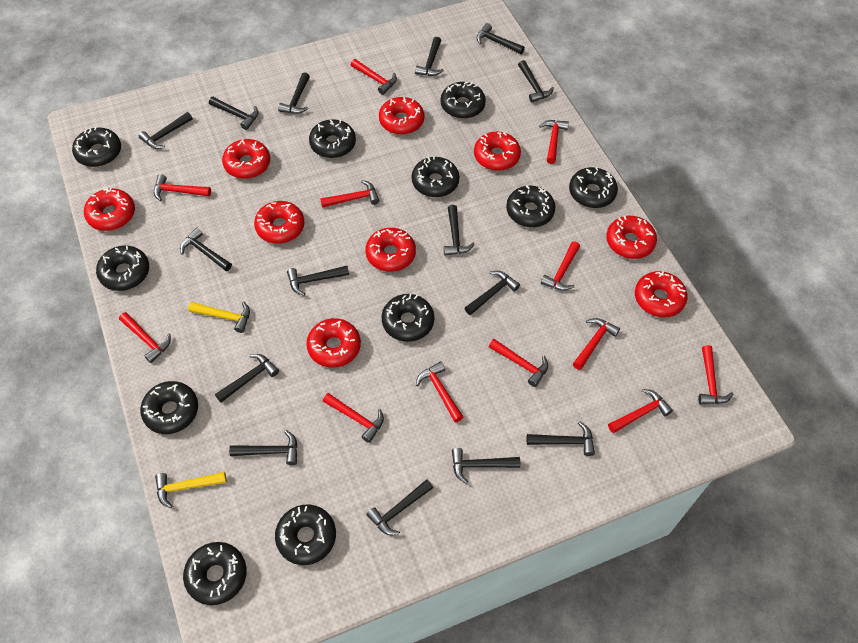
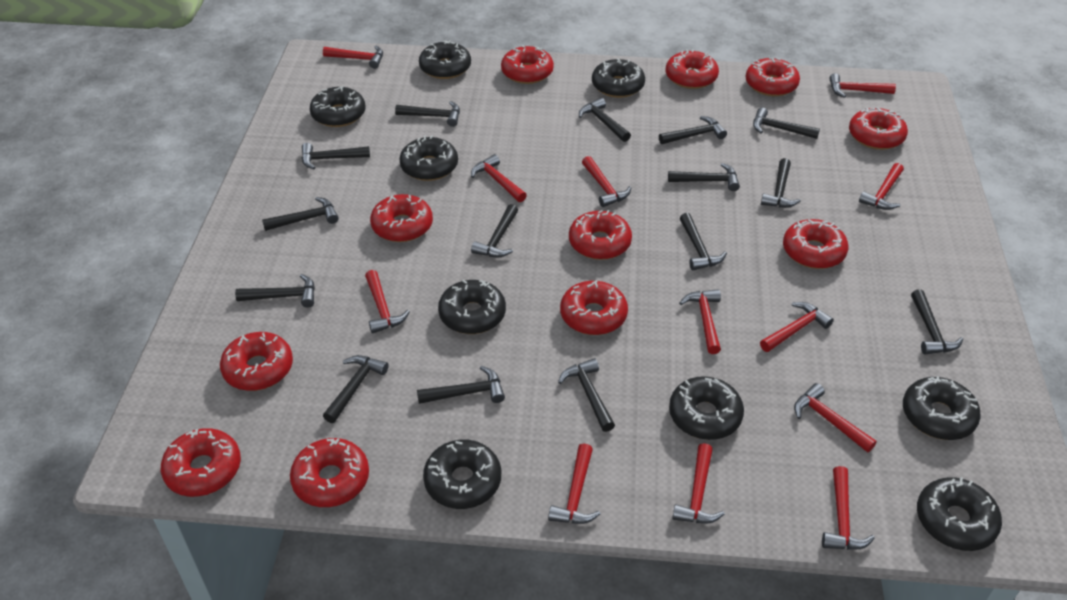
black donut: 11 -> 9
red donut: 9 -> 11
yellow hammer: 2 -> 0

